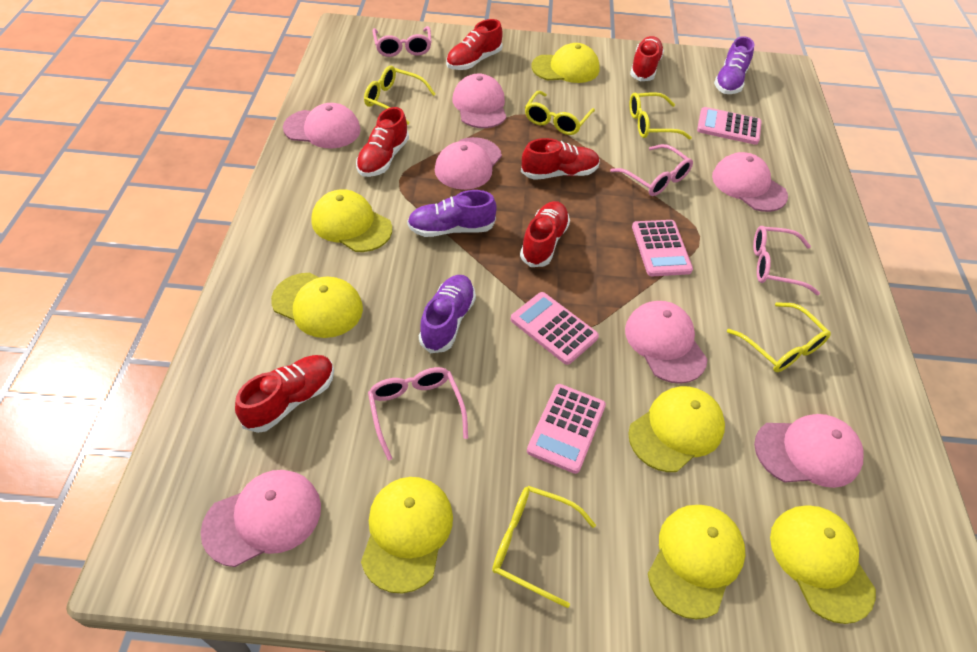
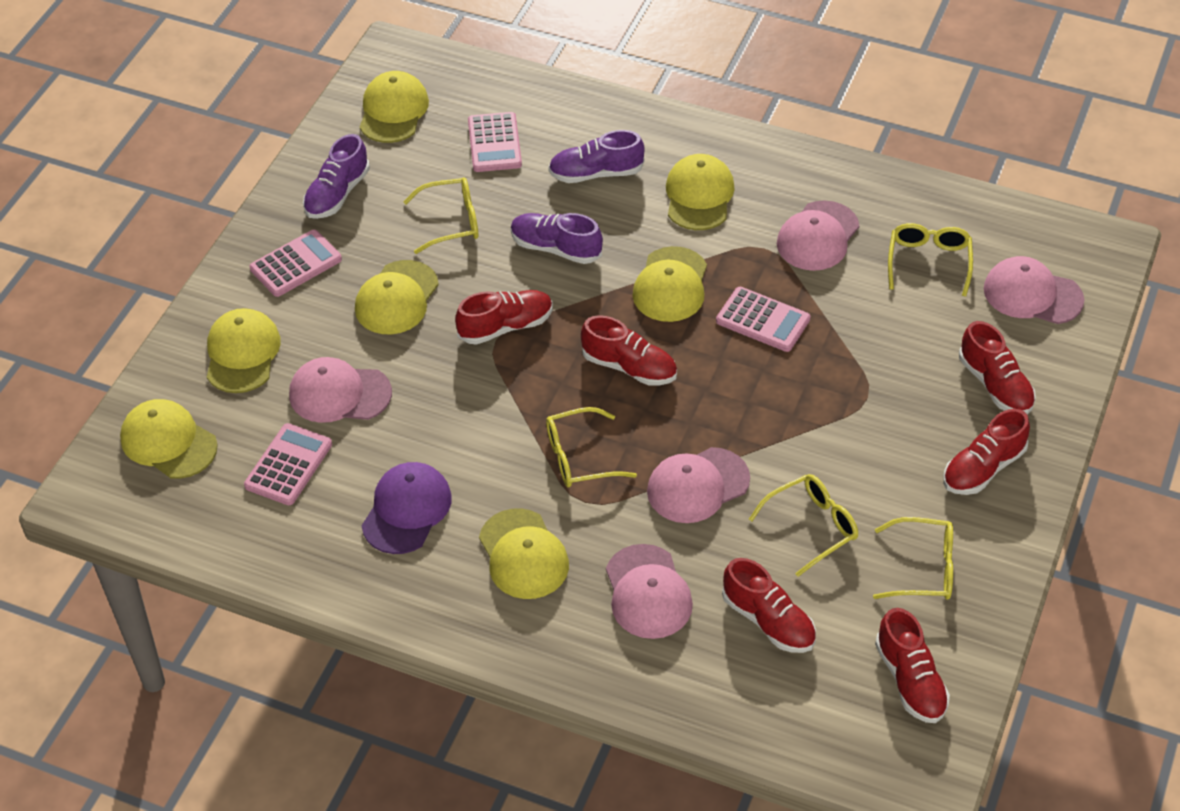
pink cap: 7 -> 5
pink glasses: 4 -> 0
purple cap: 0 -> 1

